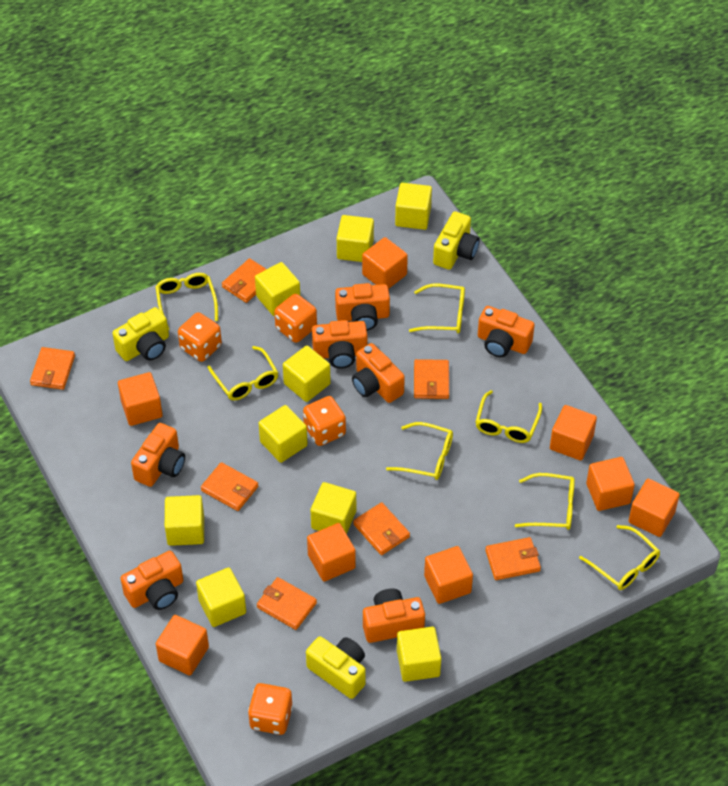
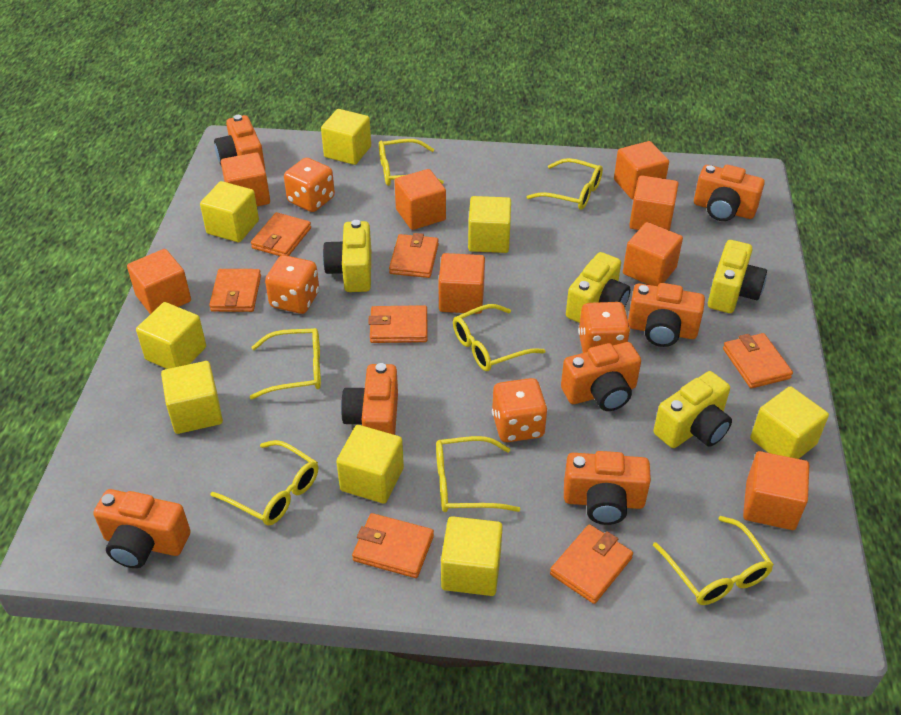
yellow camera: 3 -> 4
yellow cube: 9 -> 8

